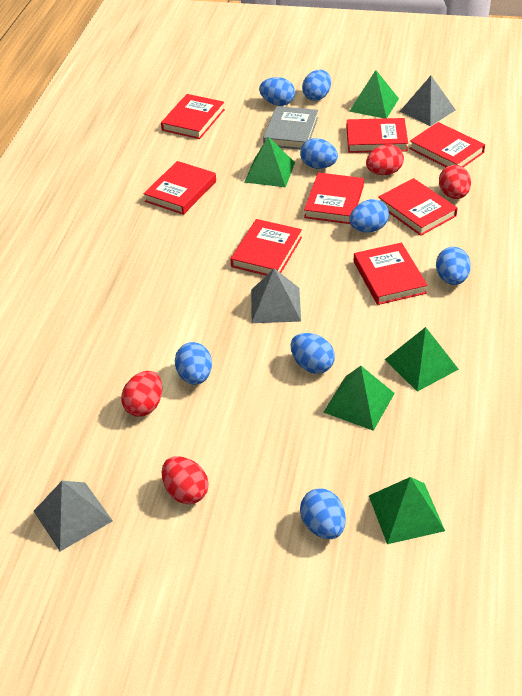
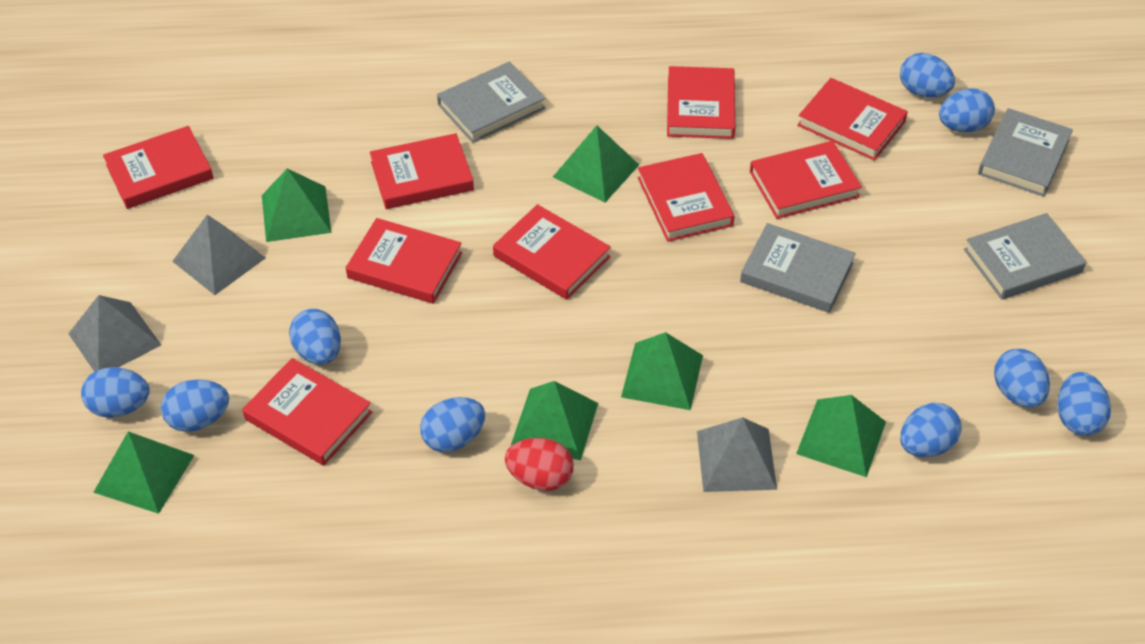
blue egg: 8 -> 9
green pyramid: 5 -> 6
grey book: 1 -> 4
red book: 8 -> 9
red egg: 4 -> 1

